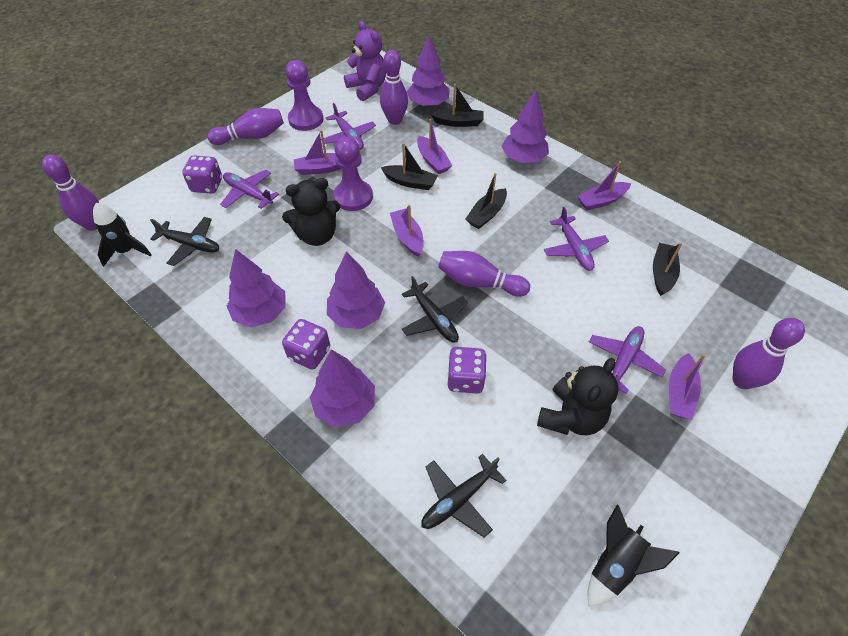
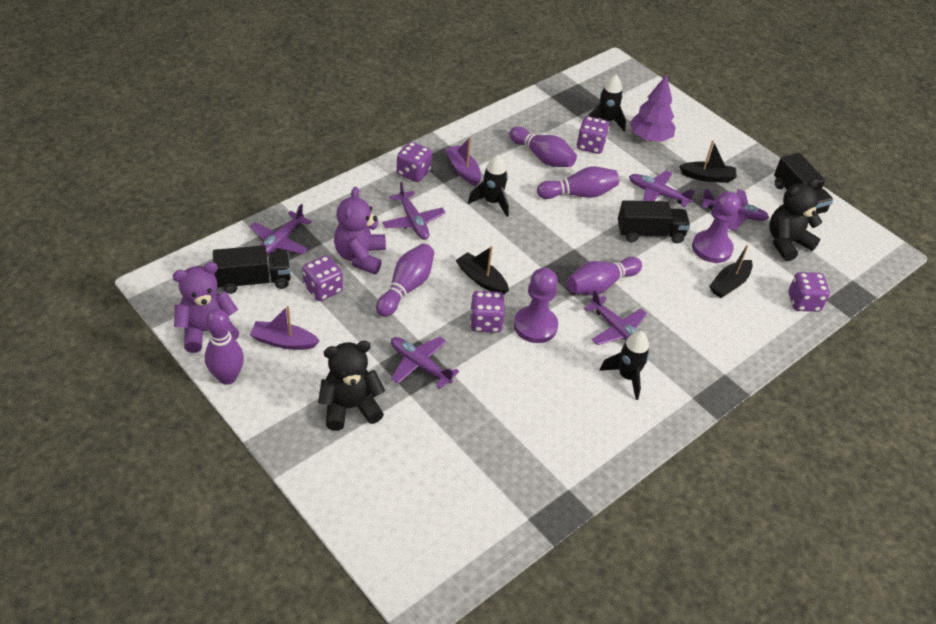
black boat: 4 -> 3
black plane: 3 -> 0
black rocket: 2 -> 3
black truck: 0 -> 3
purple boat: 5 -> 2
purple dice: 3 -> 5
purple plane: 4 -> 6
purple teddy bear: 1 -> 2
purple tree: 5 -> 1

